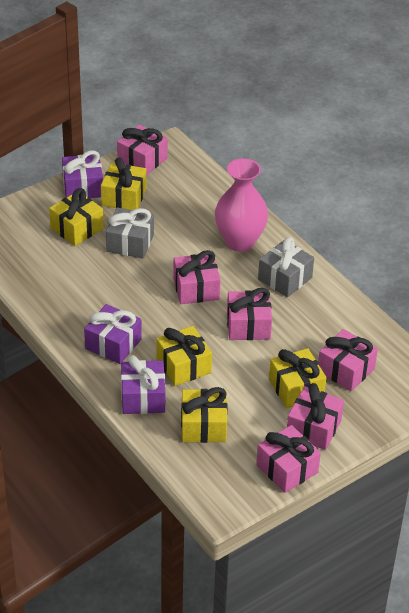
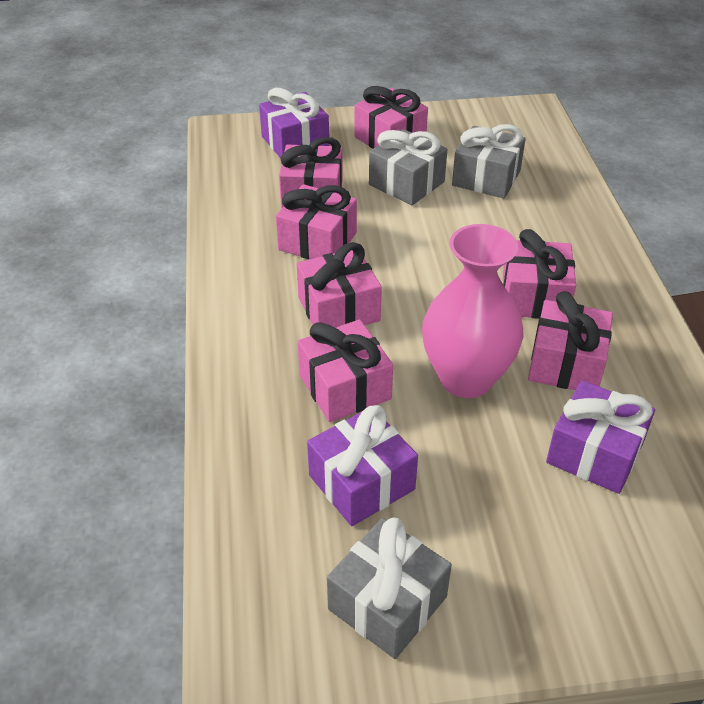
grey gift: 2 -> 3
pink gift: 6 -> 7
yellow gift: 5 -> 0

